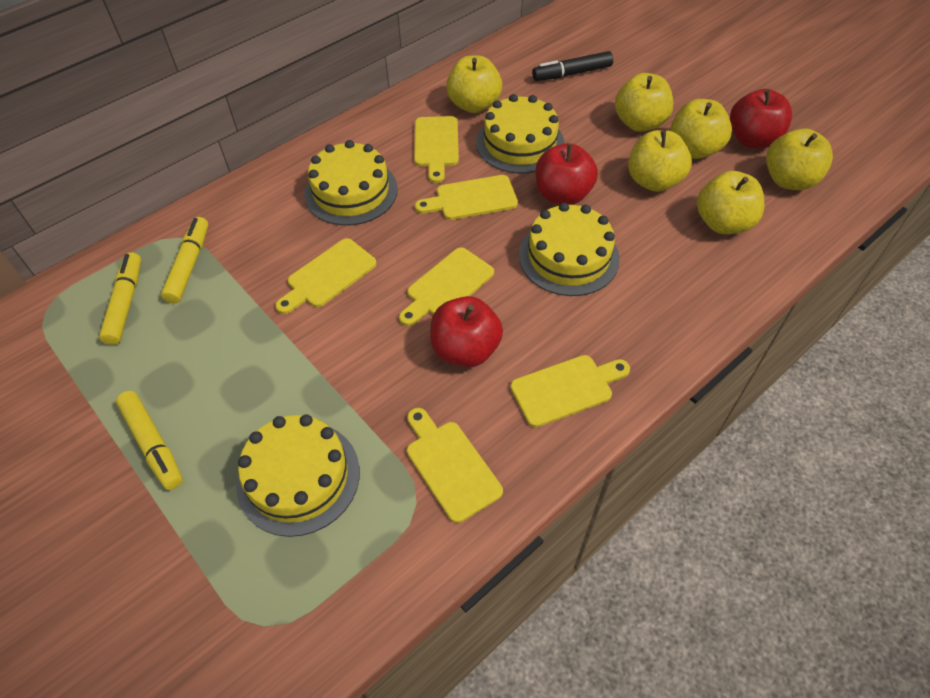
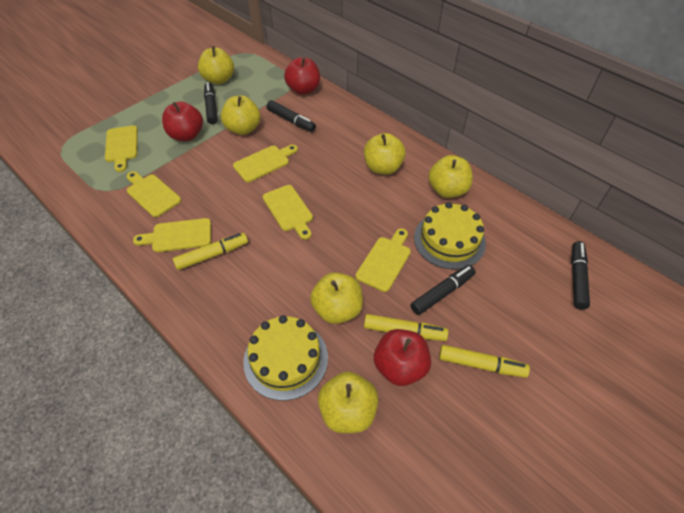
black marker: 1 -> 4
yellow cake: 4 -> 2

